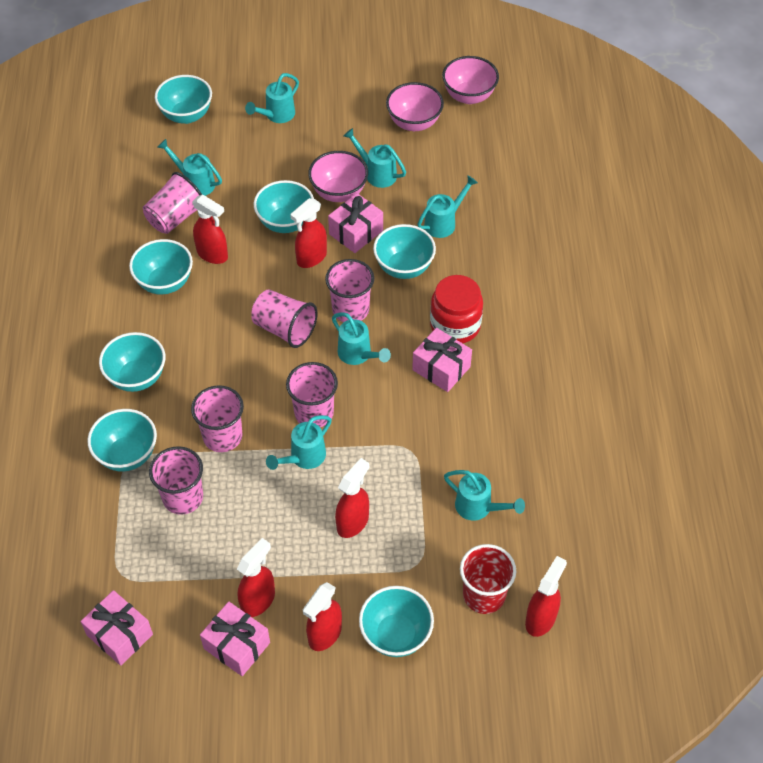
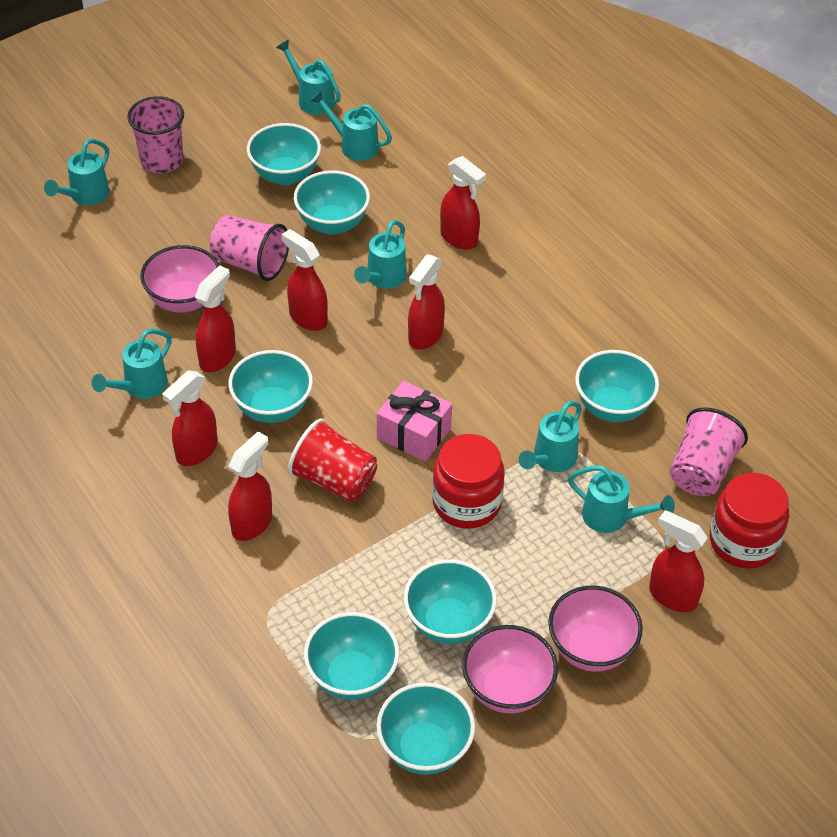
pink cup: 6 -> 3
pink gift: 4 -> 1
red jar: 1 -> 2
red spray bottle: 6 -> 7

